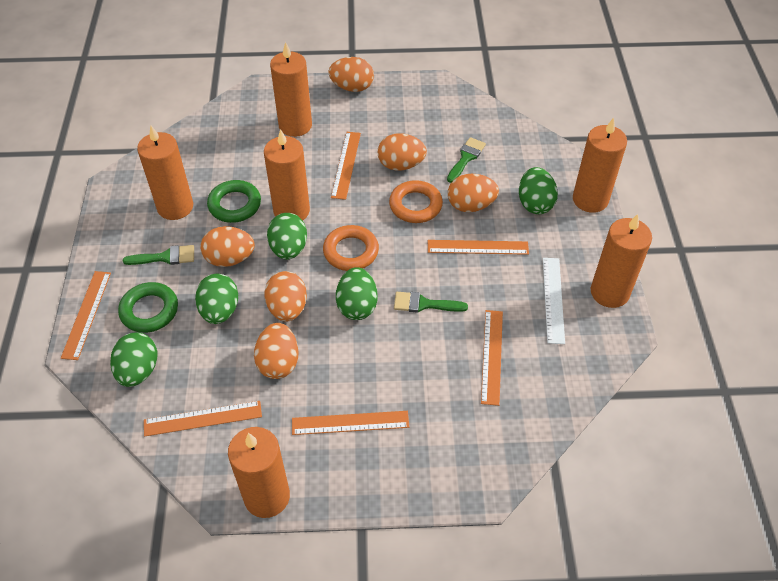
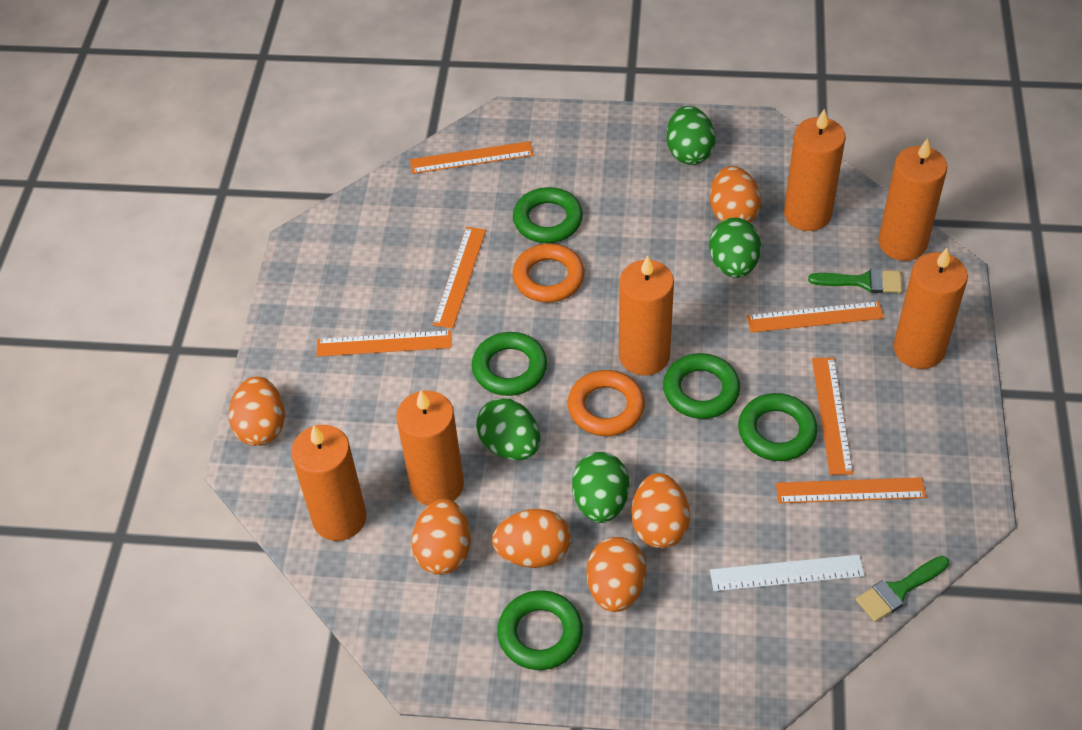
green brush: 3 -> 2
green egg: 5 -> 4
green ring: 2 -> 5

